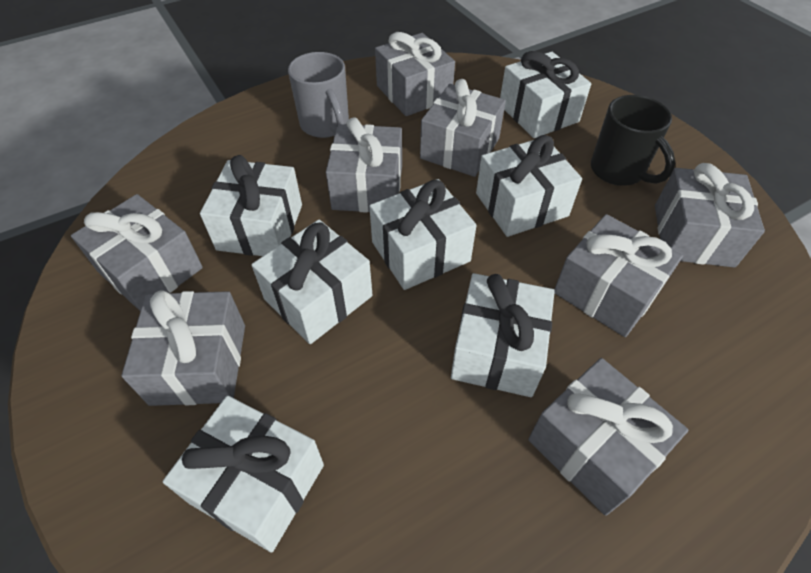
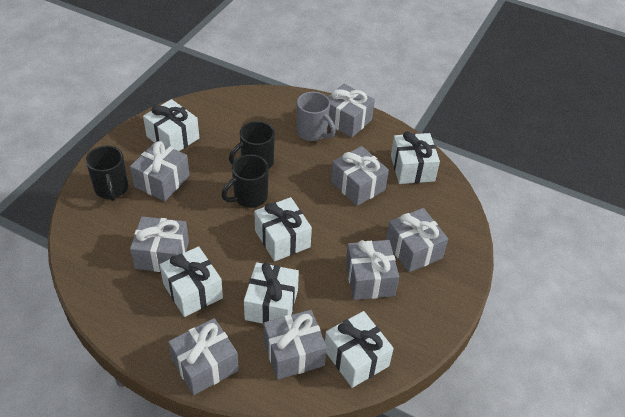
black mug: 1 -> 3
white gift: 7 -> 6

